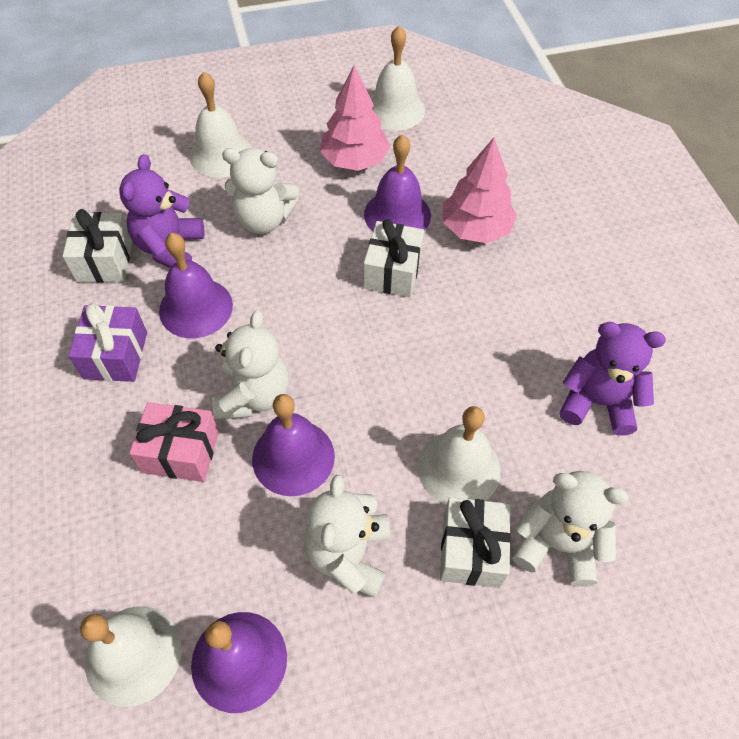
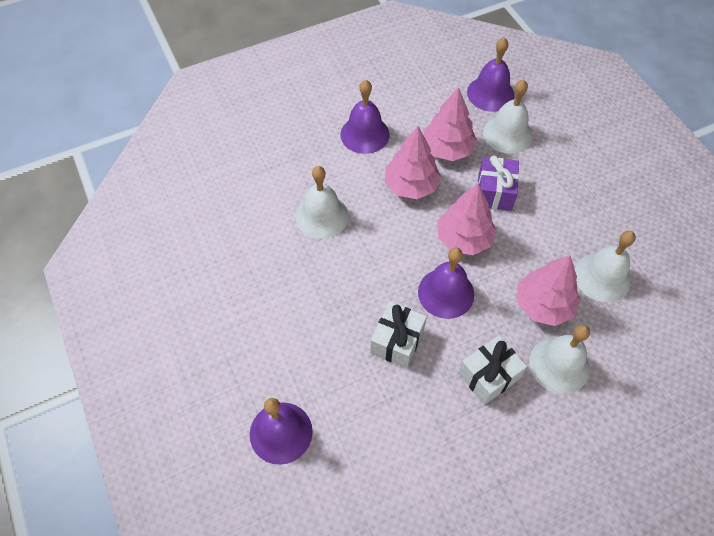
pink gift: 1 -> 0
pink tree: 2 -> 4
purple teddy bear: 2 -> 0
white gift: 3 -> 2
white teddy bear: 4 -> 0

